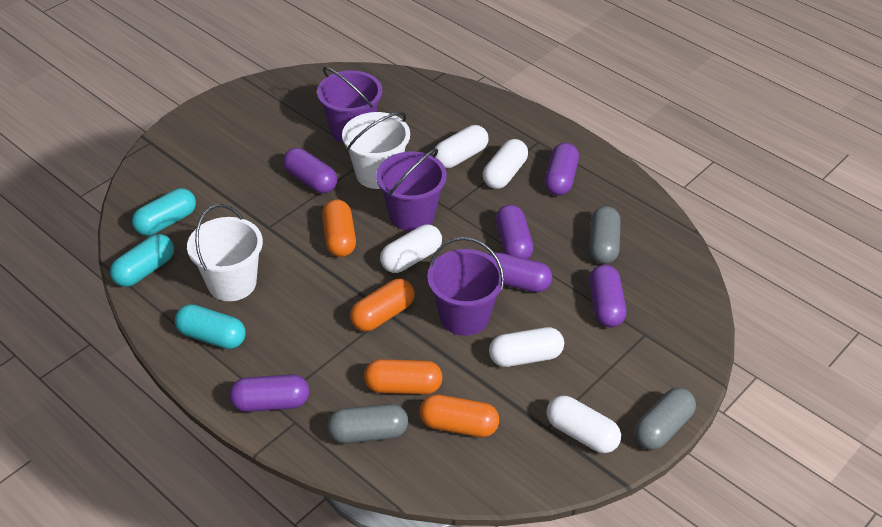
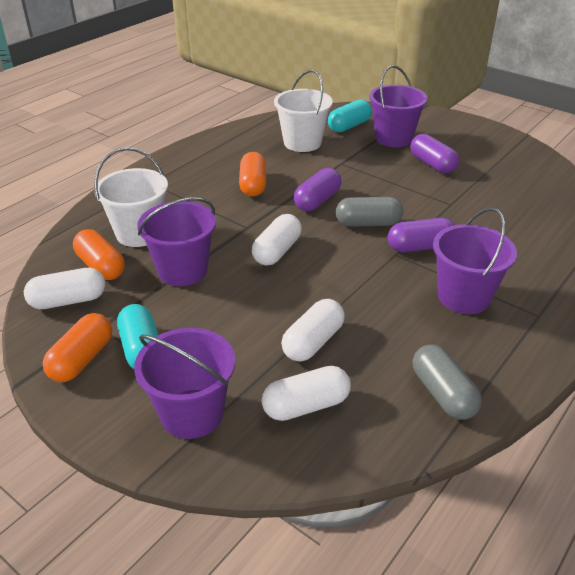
grey capsule: 3 -> 2
orange capsule: 4 -> 3
purple bucket: 3 -> 4
purple capsule: 6 -> 3
turquoise capsule: 3 -> 2
white capsule: 5 -> 4

